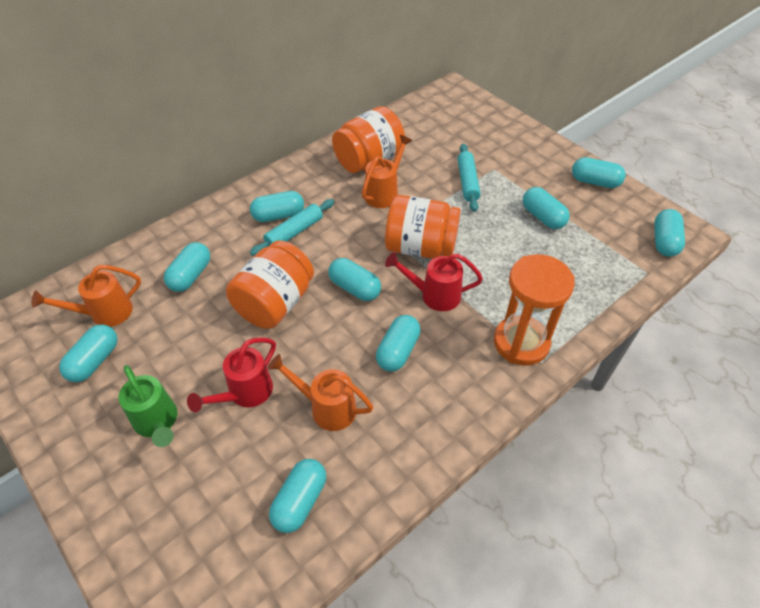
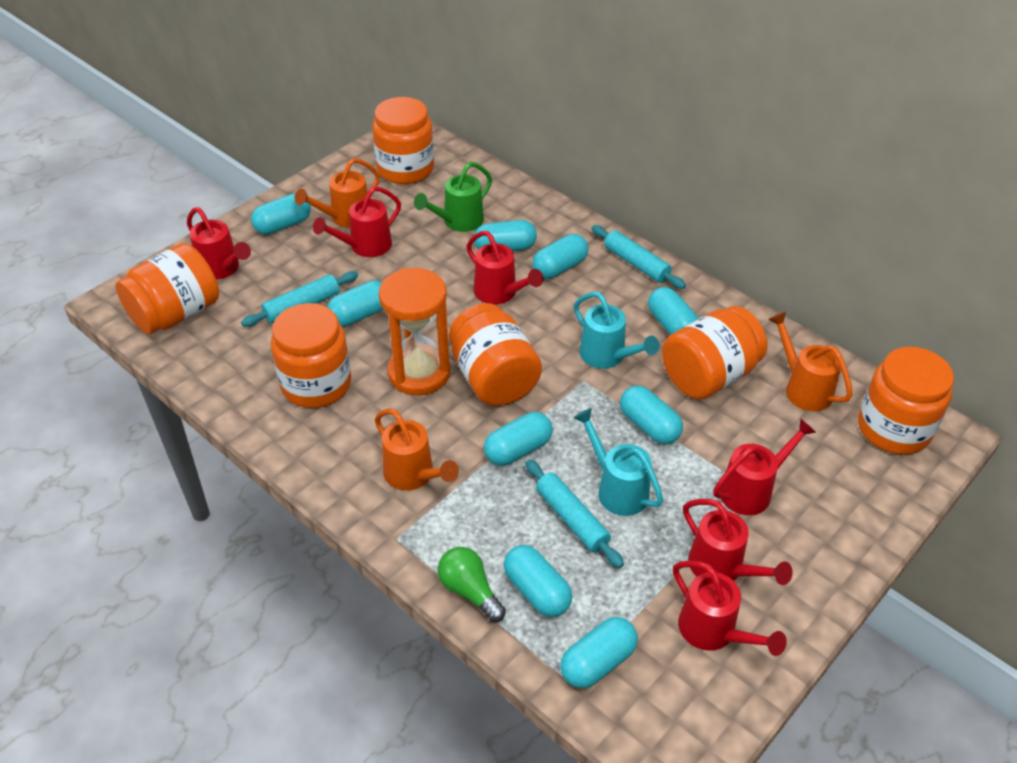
green light bulb: 0 -> 1
orange jar: 3 -> 6
red watering can: 2 -> 6
turquoise rolling pin: 2 -> 3
turquoise watering can: 0 -> 2

